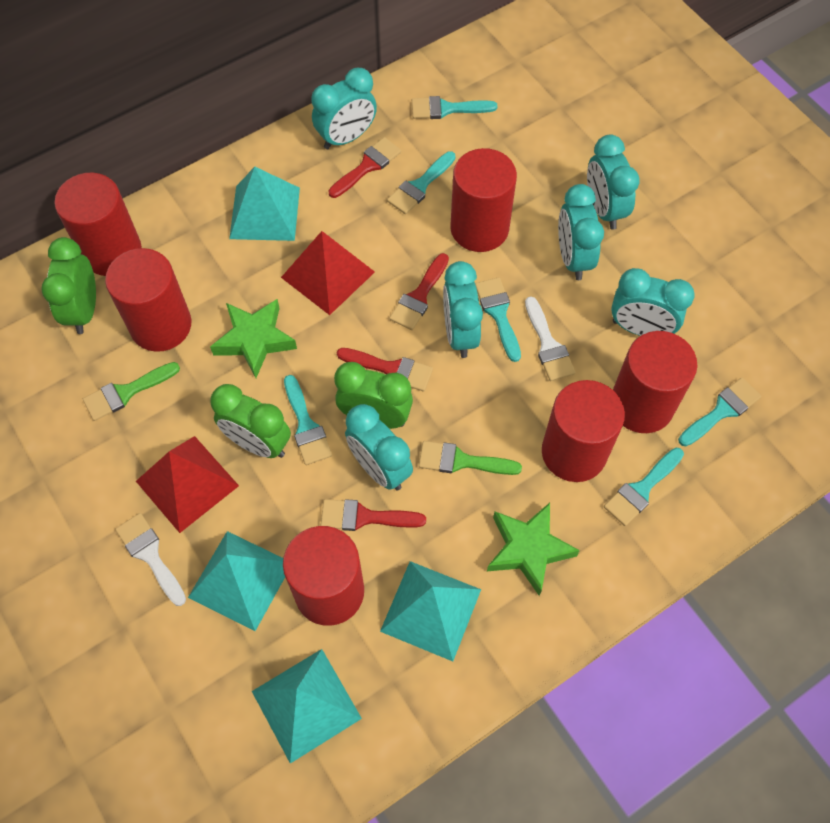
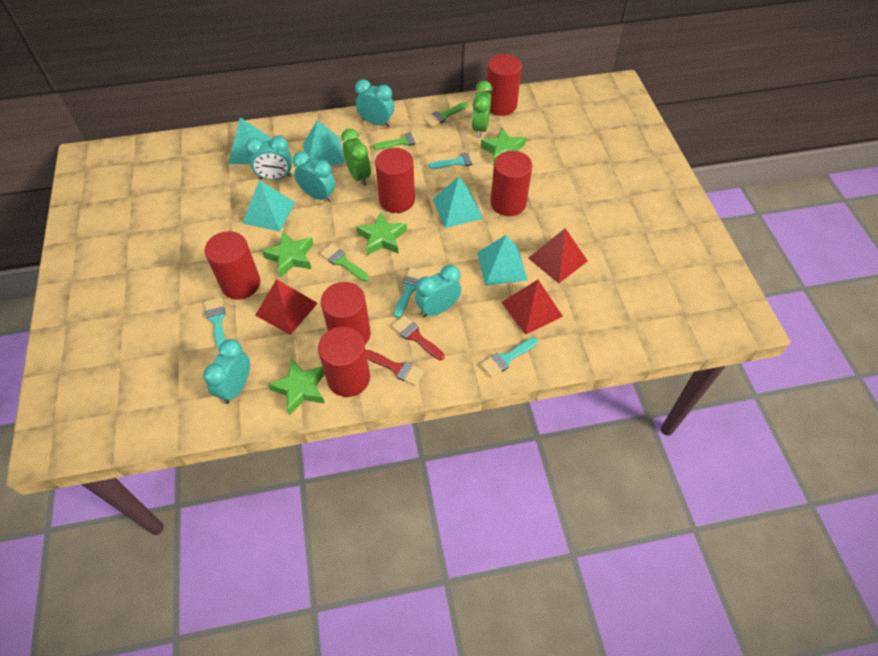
green brush: 2 -> 3
green clock: 3 -> 2
green star: 2 -> 4
red brush: 4 -> 2
red pyramid: 2 -> 3
turquoise brush: 6 -> 4
turquoise clock: 6 -> 5
turquoise pyramid: 4 -> 5
white brush: 2 -> 0

